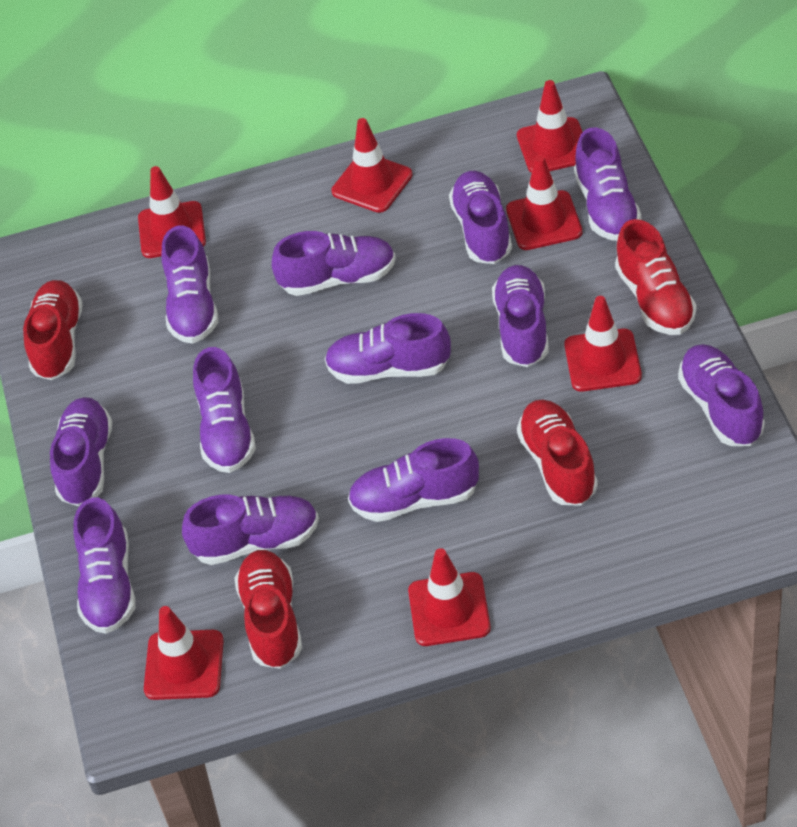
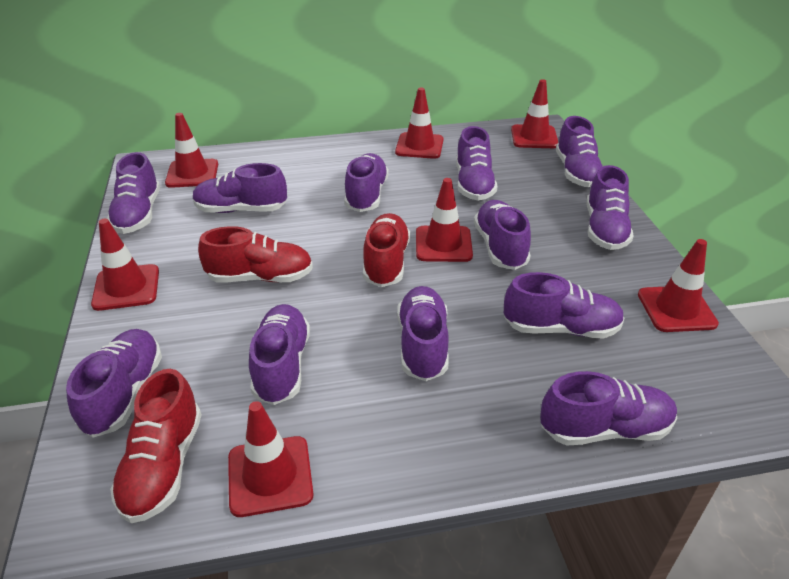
red shoe: 4 -> 3

